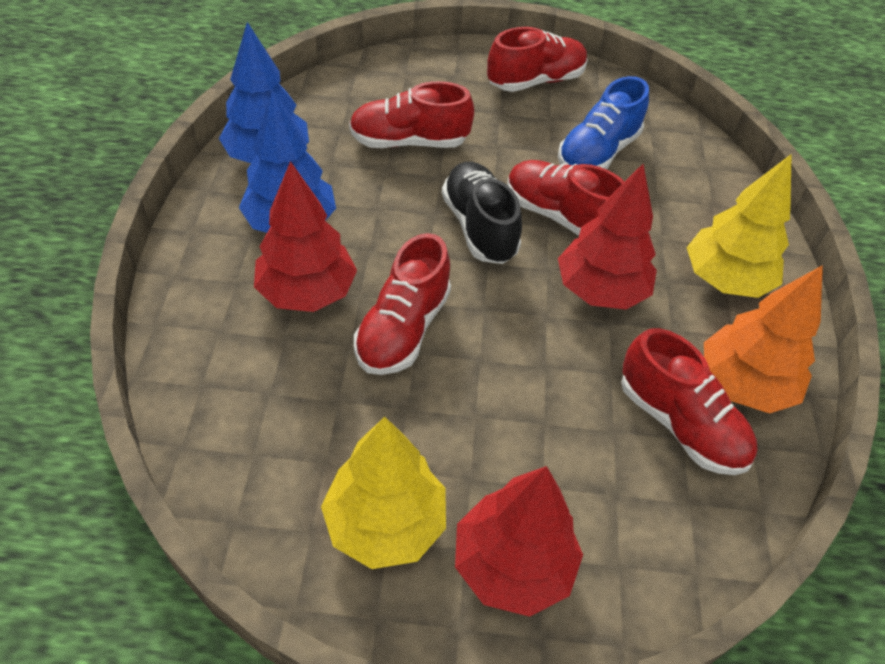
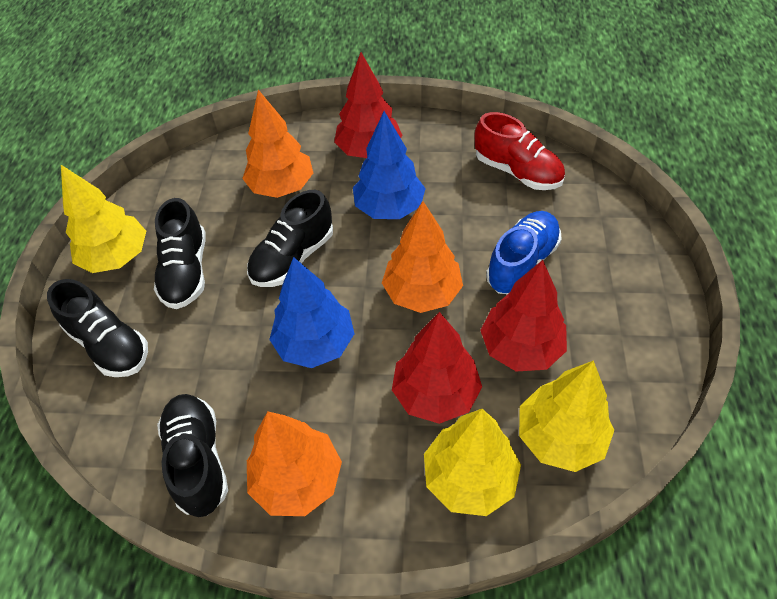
black shoe: 1 -> 4
orange tree: 1 -> 3
red shoe: 5 -> 1
yellow tree: 2 -> 3

